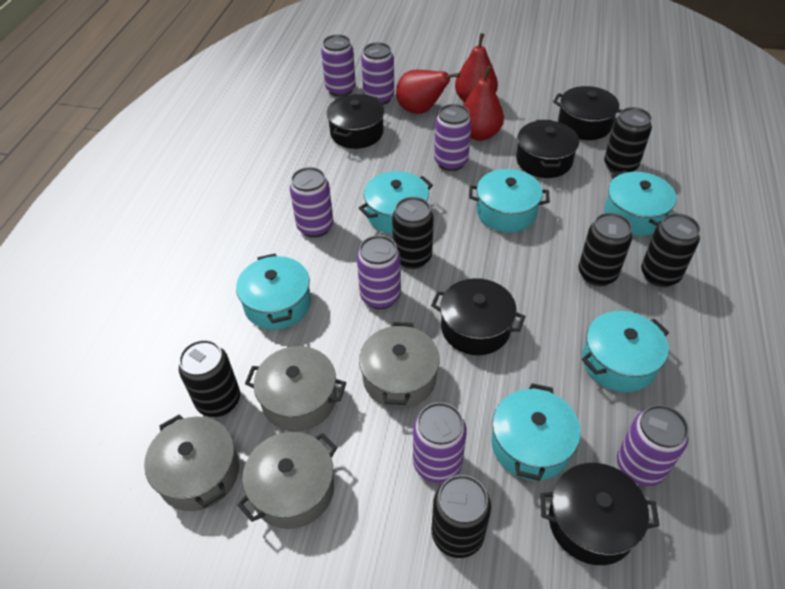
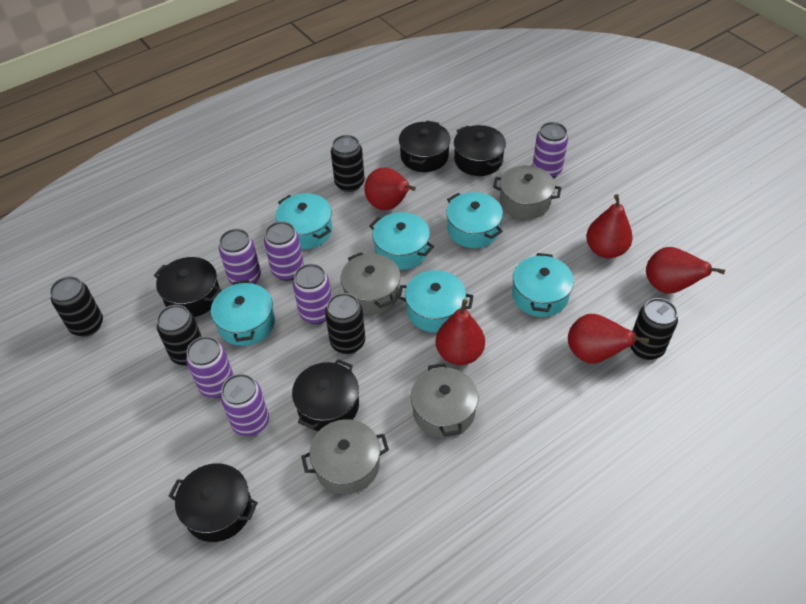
black can: 6 -> 5
purple can: 7 -> 6
red pear: 3 -> 5

